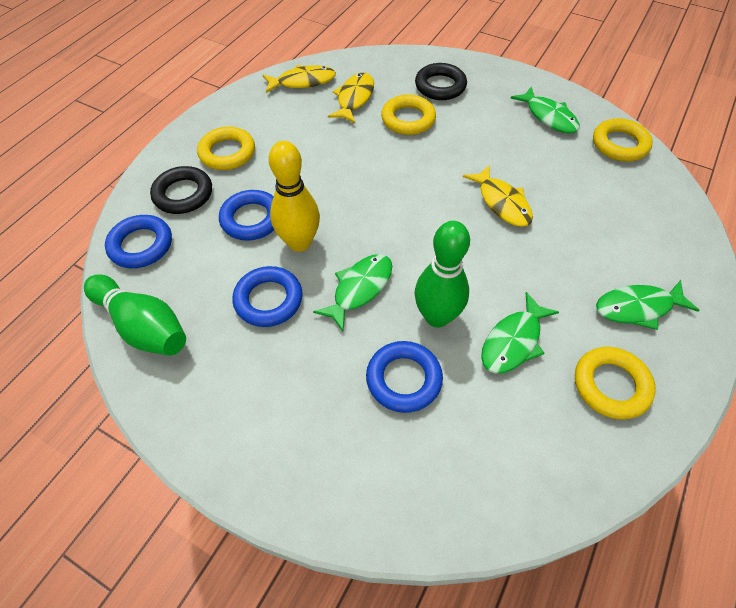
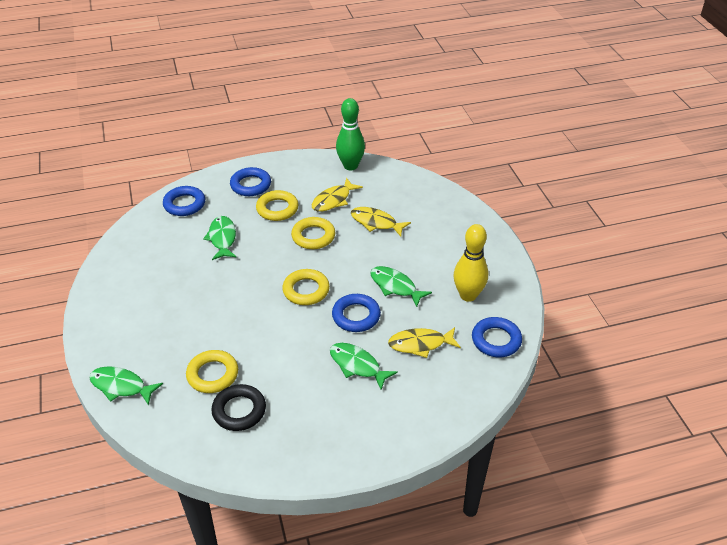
black ring: 2 -> 1
green bowling pin: 2 -> 1

